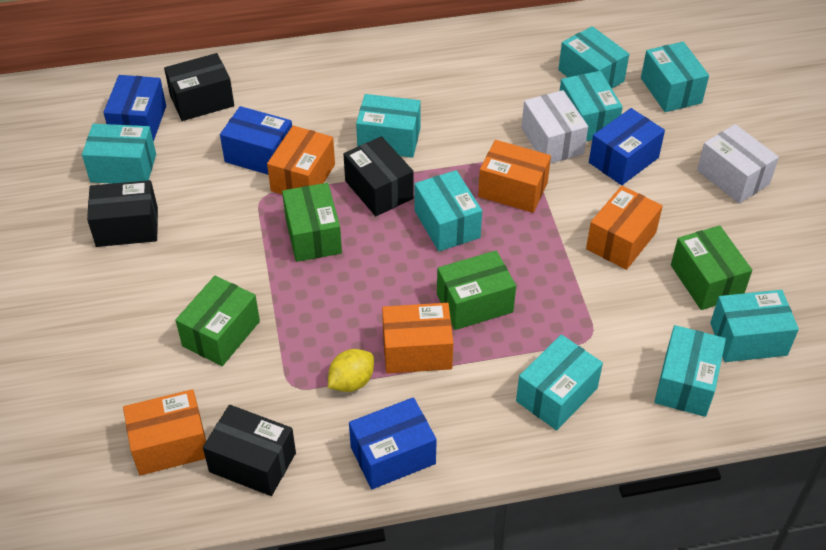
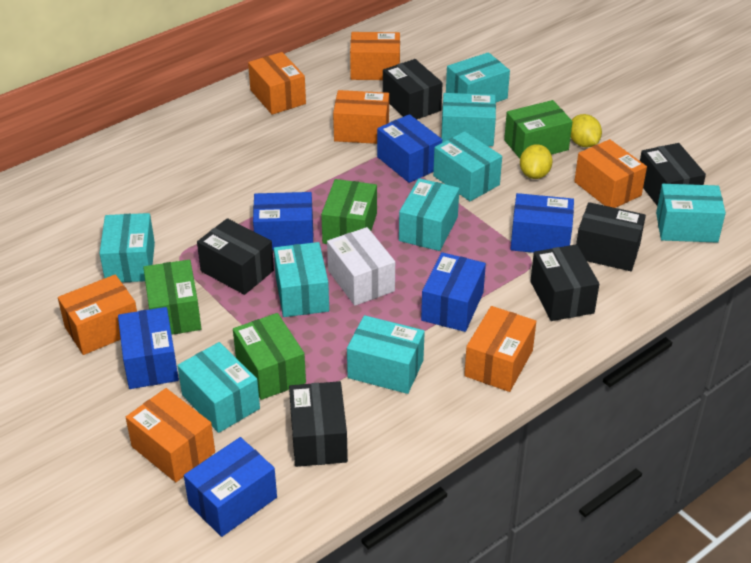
black box: 4 -> 6
blue box: 4 -> 6
orange box: 5 -> 7
white box: 2 -> 1
yellow lemon: 1 -> 2

